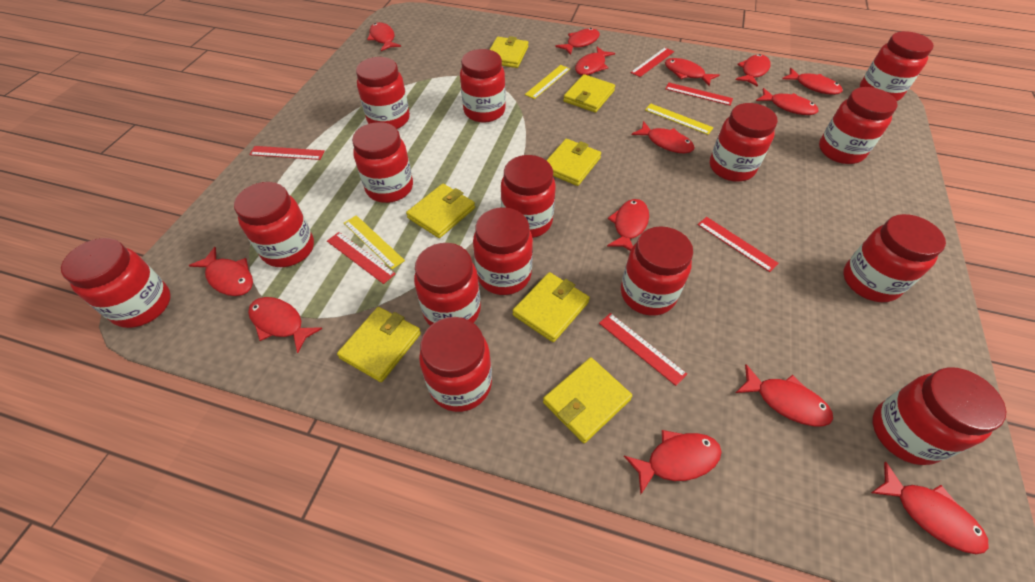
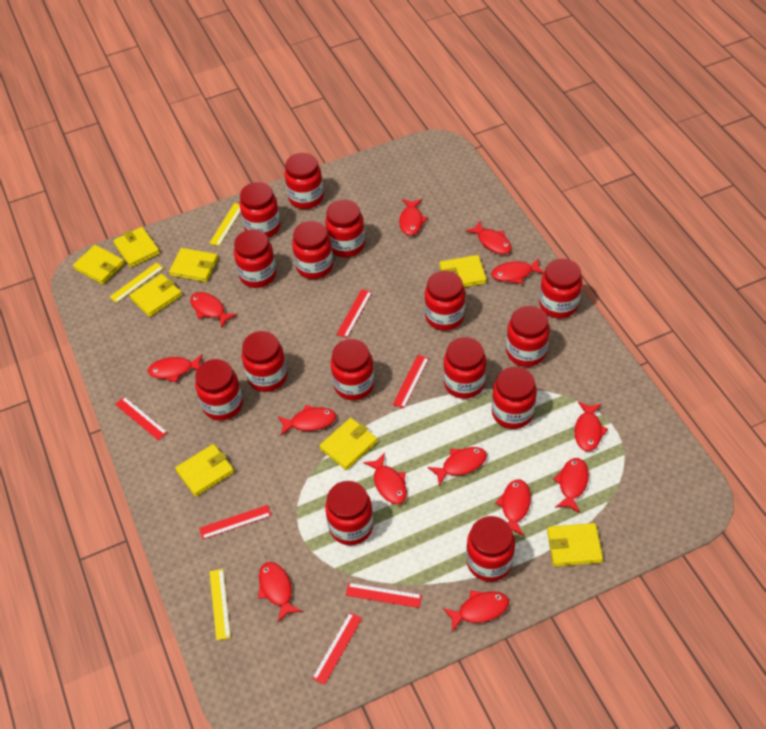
red fish: 14 -> 13
yellow wallet: 7 -> 8

